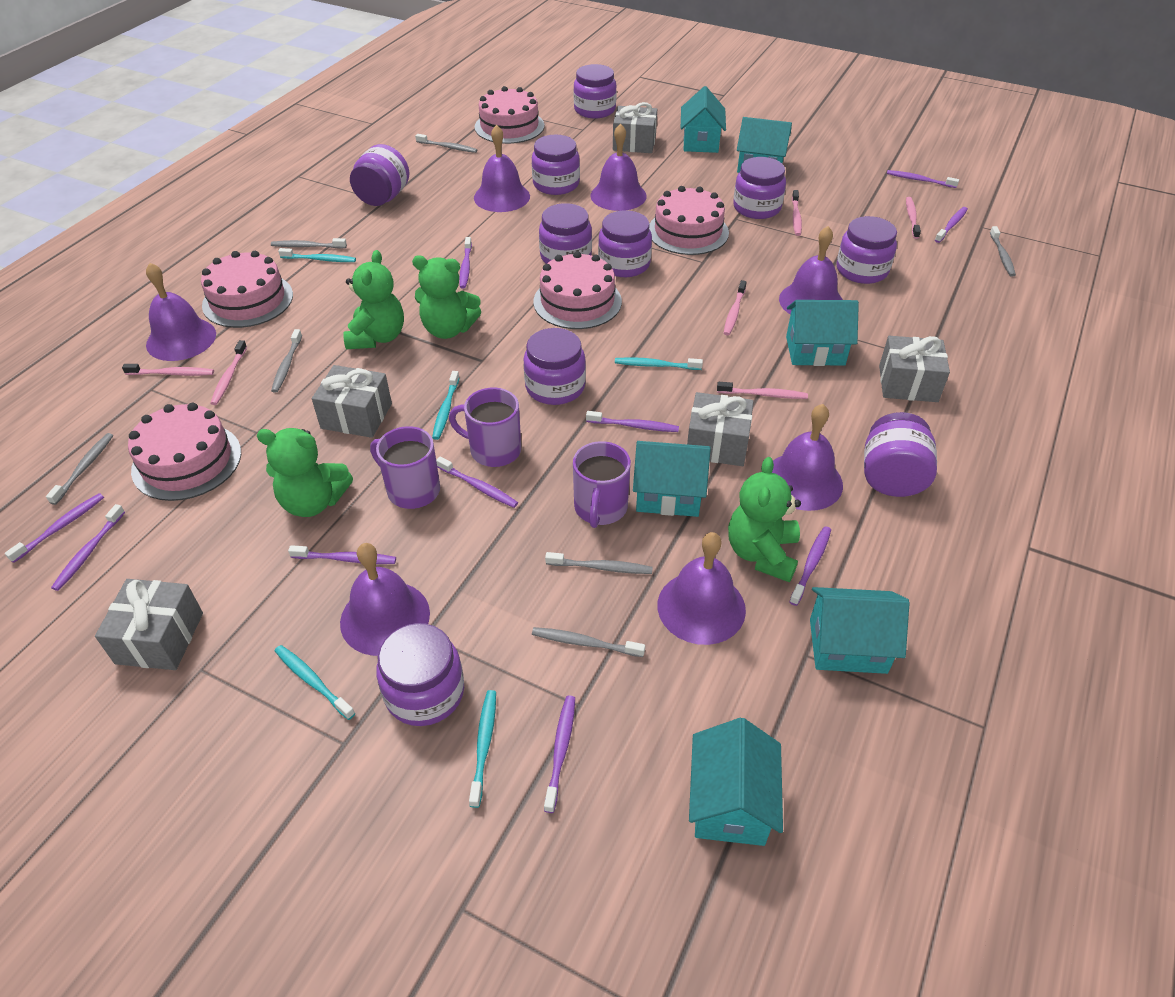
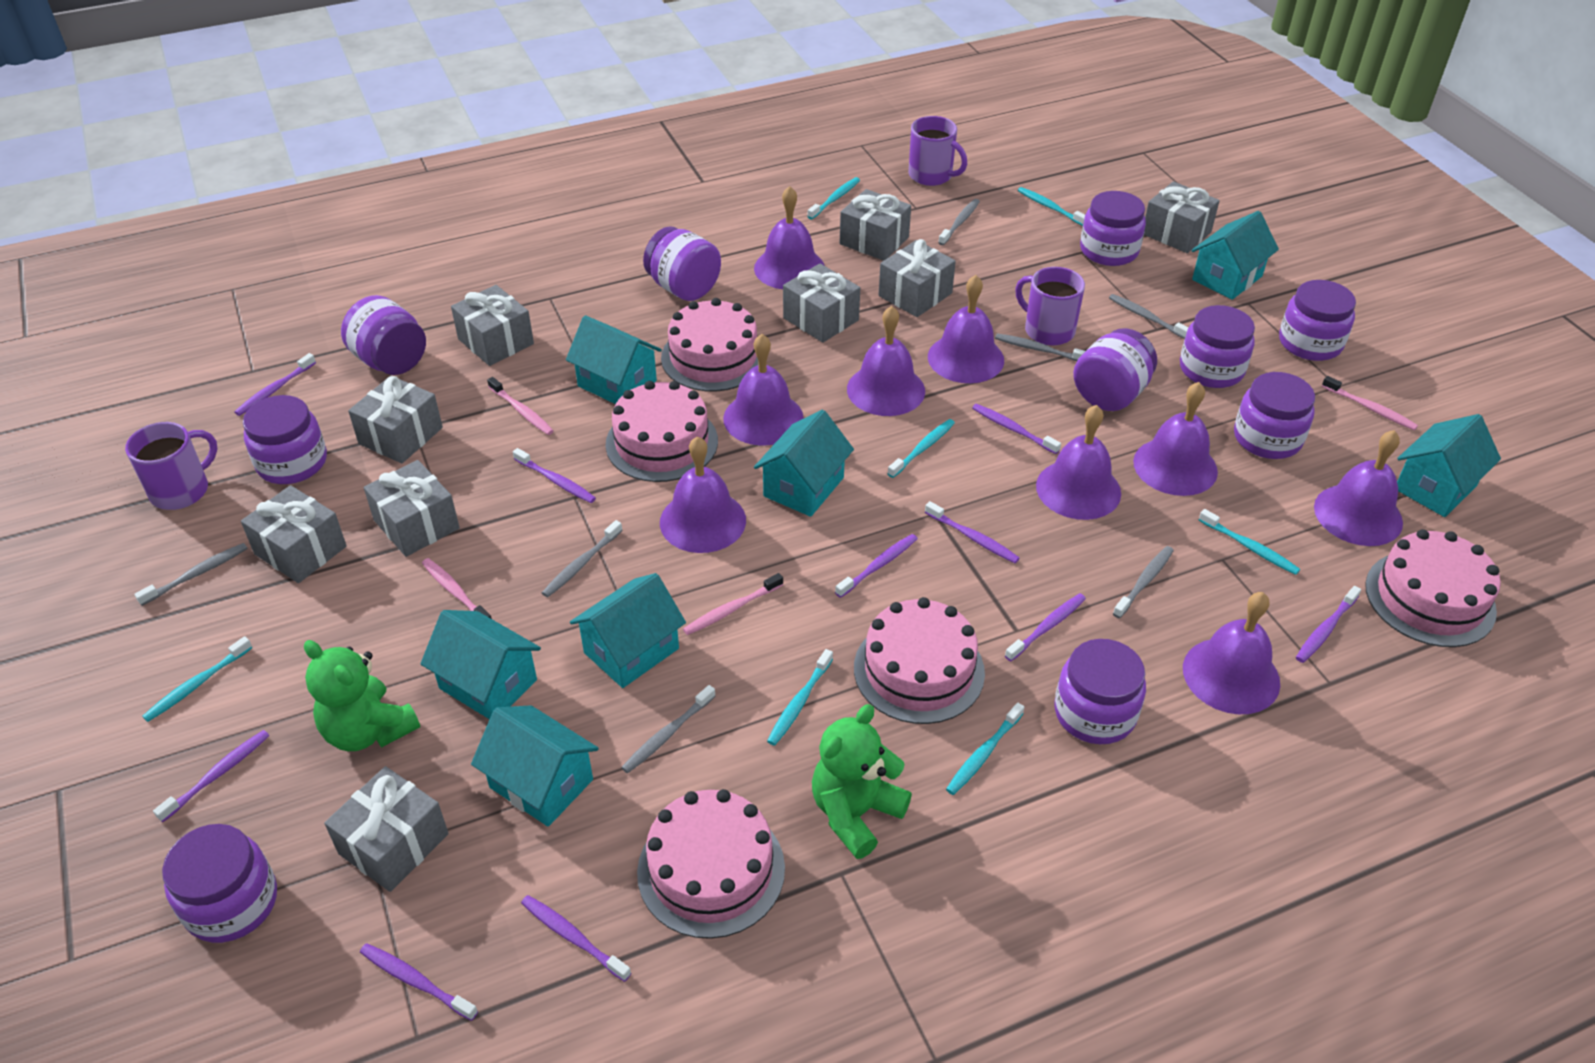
green teddy bear: 4 -> 2
grey gift: 5 -> 9
pink toothbrush: 6 -> 4
purple bell: 7 -> 9
turquoise house: 6 -> 7
turquoise toothbrush: 5 -> 7

